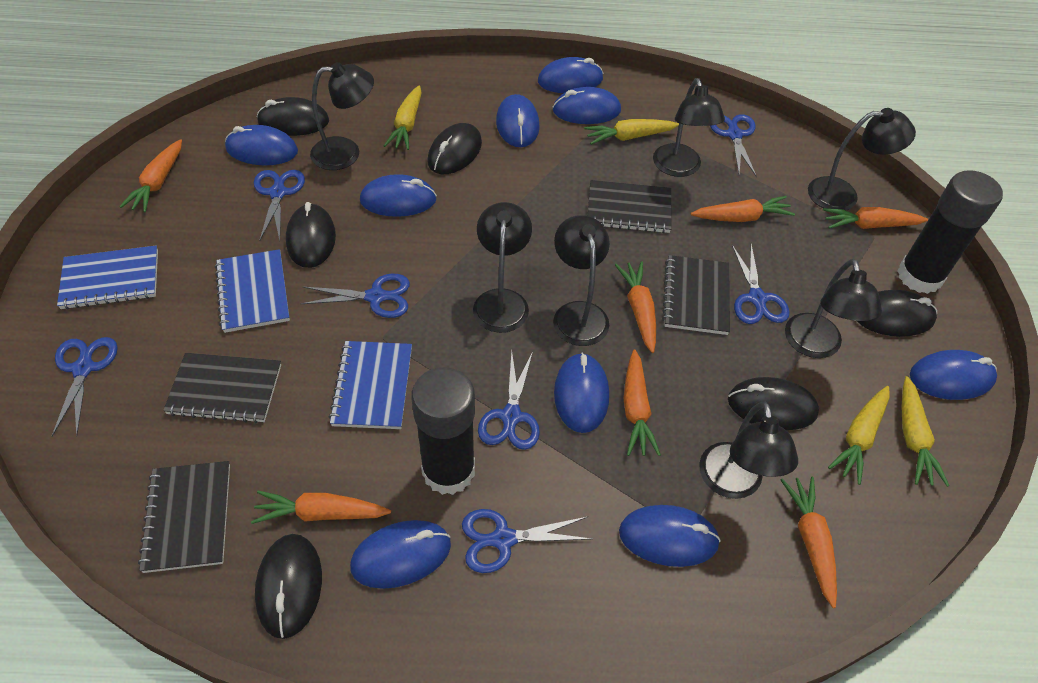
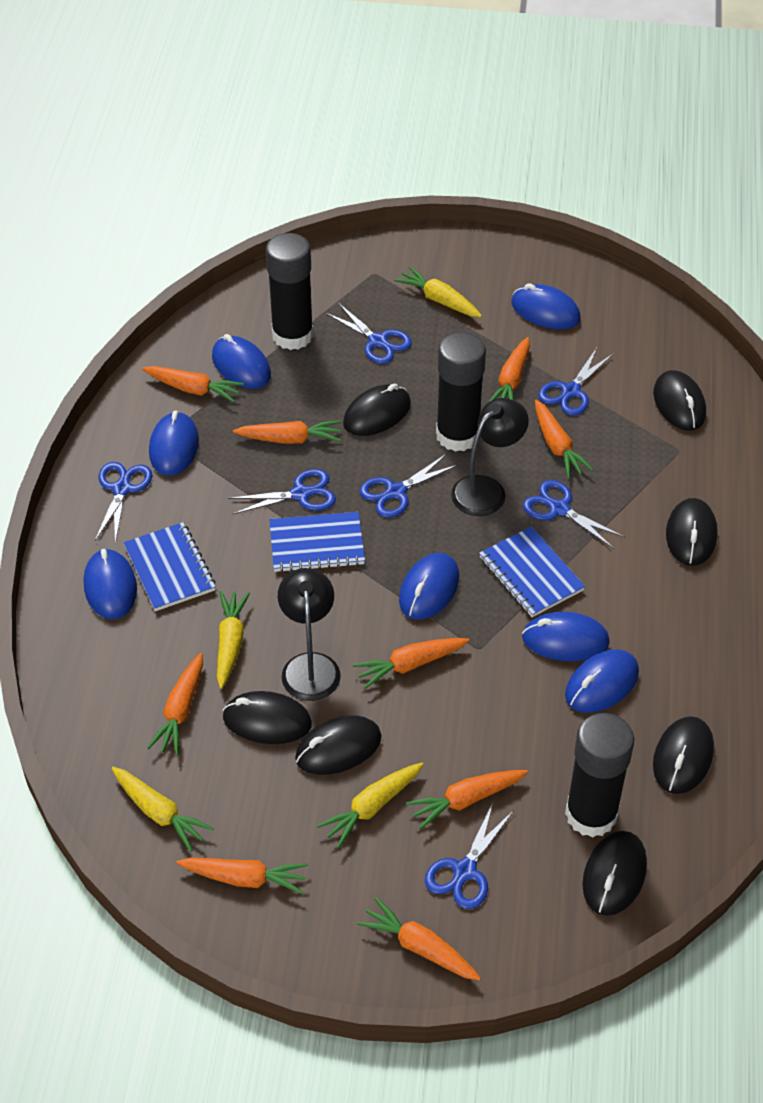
black glue stick: 2 -> 3
black lamp: 7 -> 2
black mouse: 6 -> 7
black notebook: 4 -> 0
blue mouse: 9 -> 7
orange carrot: 7 -> 9

